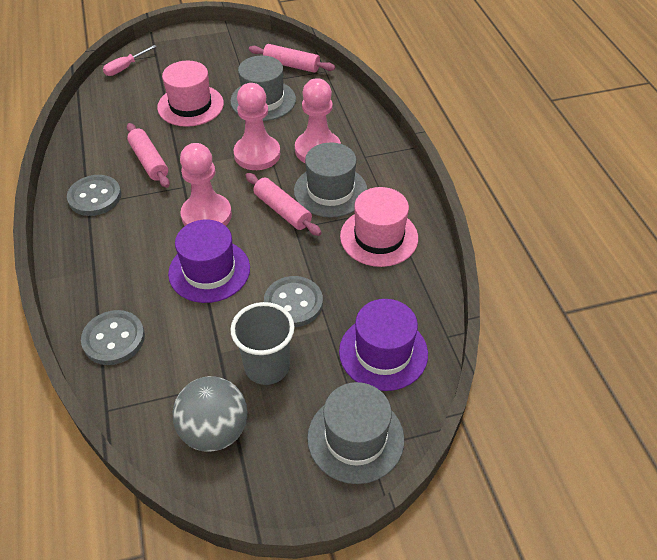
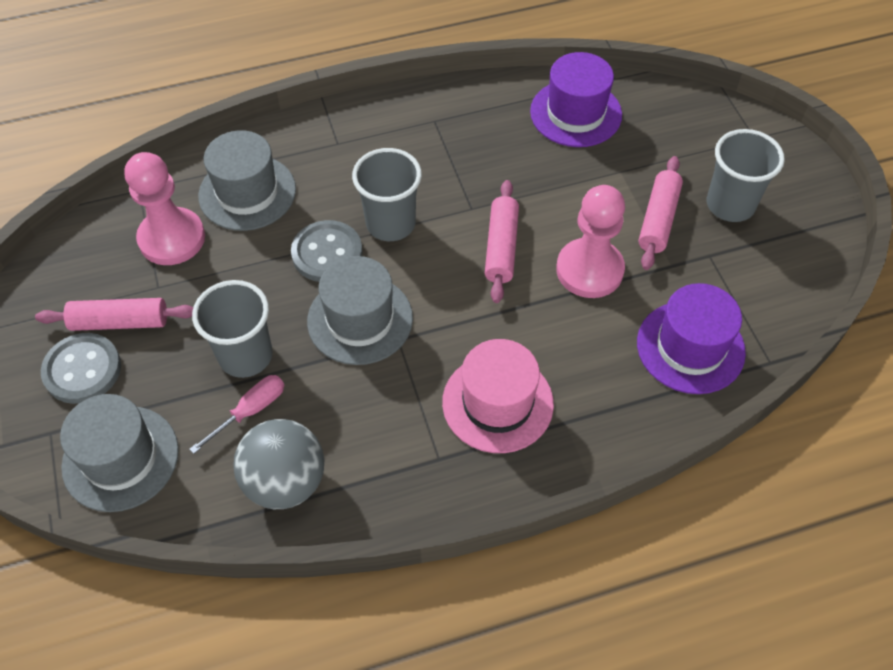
grey button: 3 -> 2
grey cup: 1 -> 3
pink hat: 2 -> 1
pink pawn: 3 -> 2

